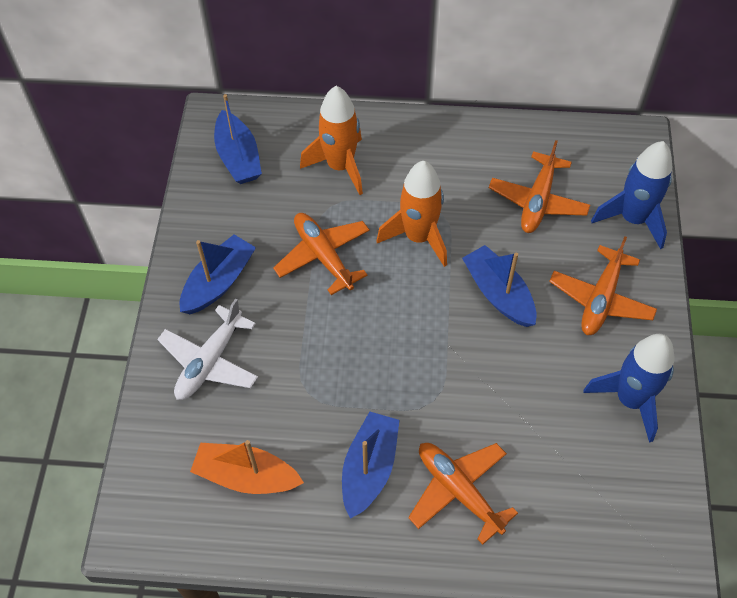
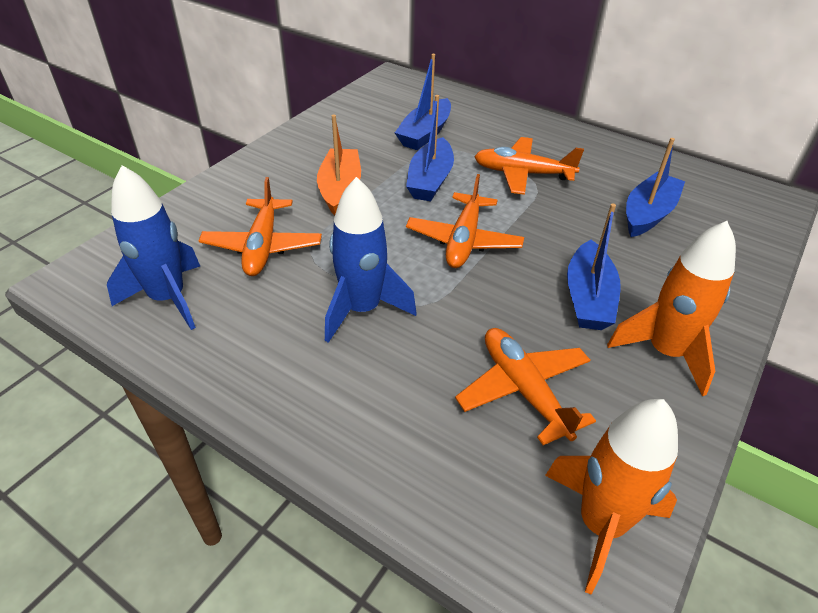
white plane: 1 -> 0

